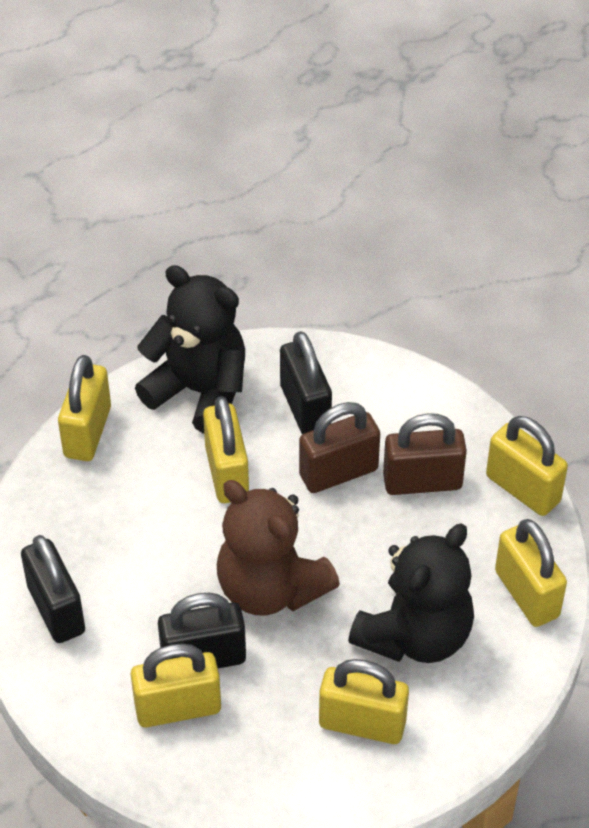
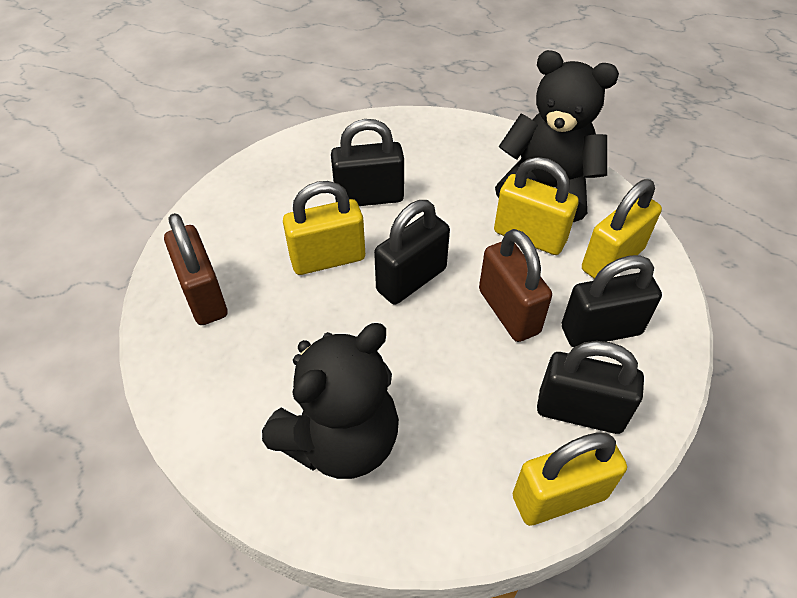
black padlock: 3 -> 4
brown teddy bear: 1 -> 0
yellow padlock: 6 -> 4

